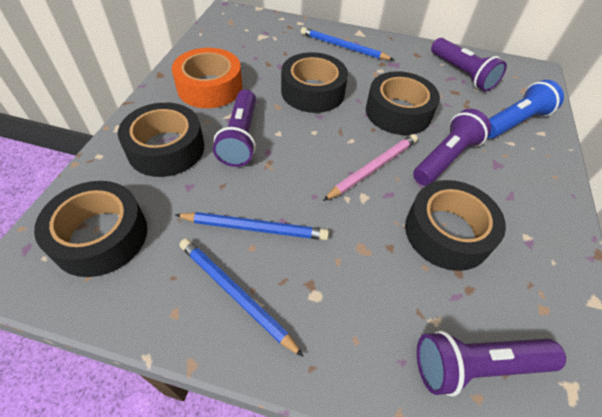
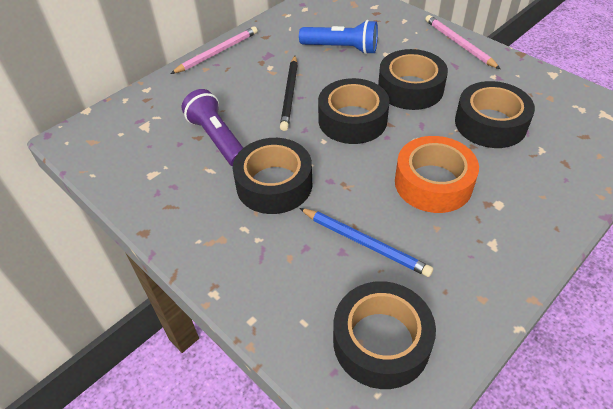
black pencil: 0 -> 1
blue pencil: 3 -> 1
pink pencil: 1 -> 2
purple flashlight: 4 -> 1

